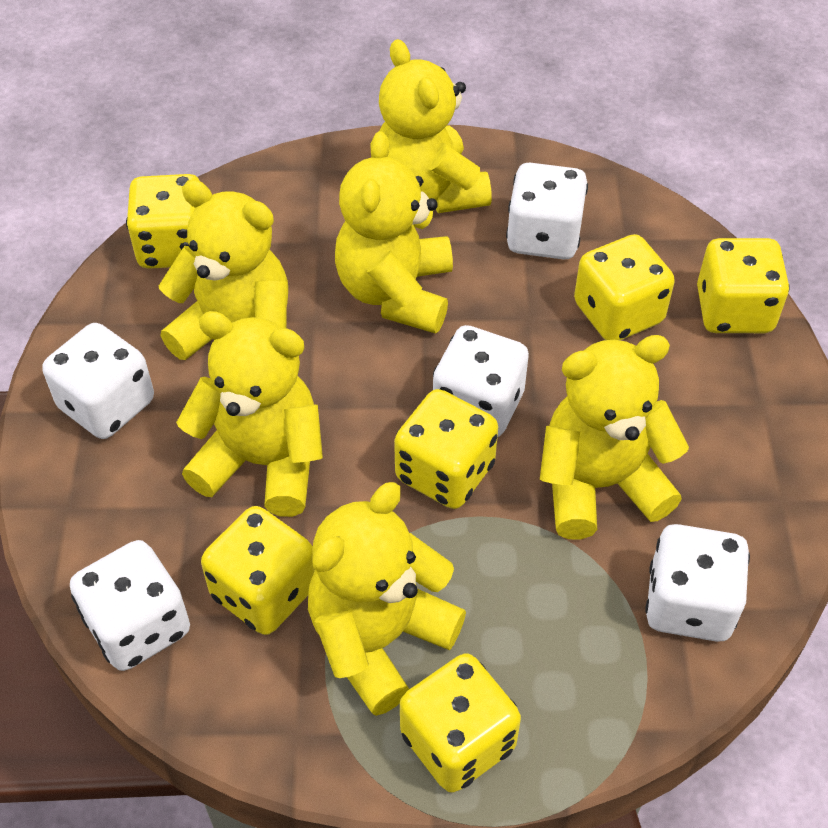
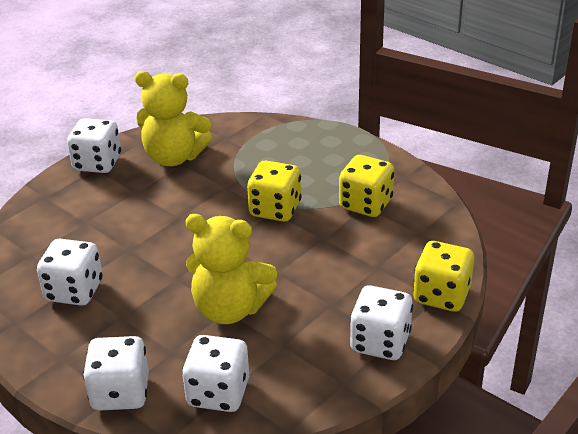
yellow dice: 6 -> 3
yellow teddy bear: 6 -> 2

